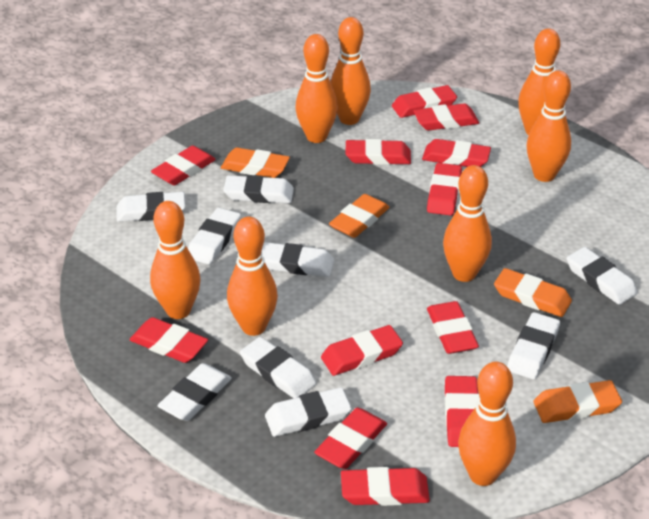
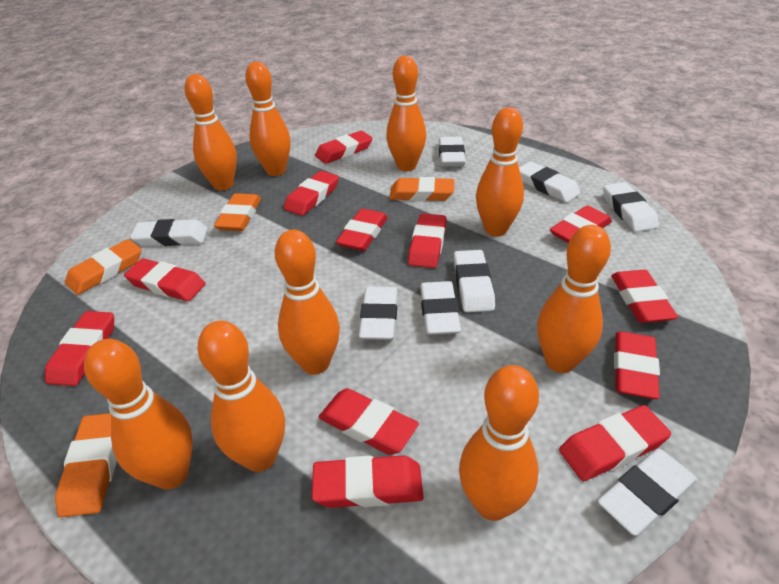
orange bowling pin: 8 -> 9
white eraser: 9 -> 8

